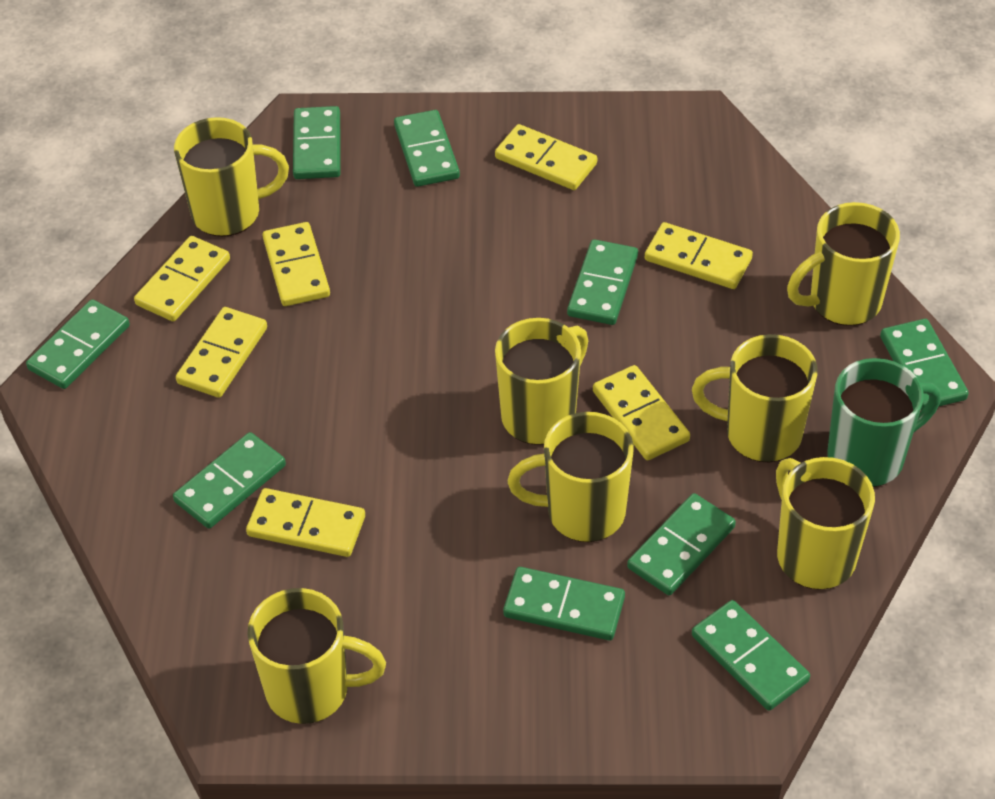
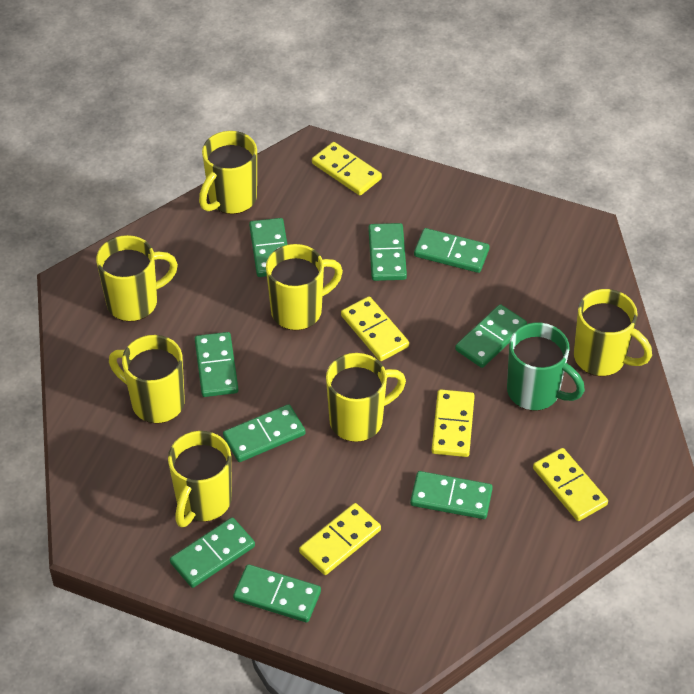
yellow domino: 7 -> 5

